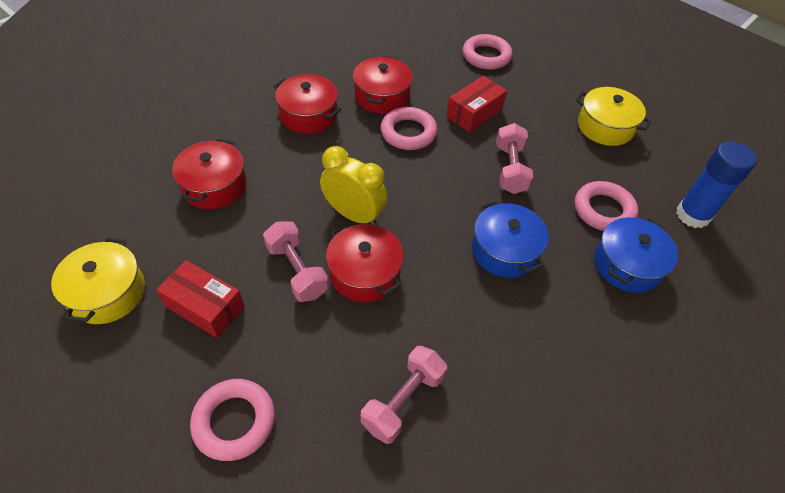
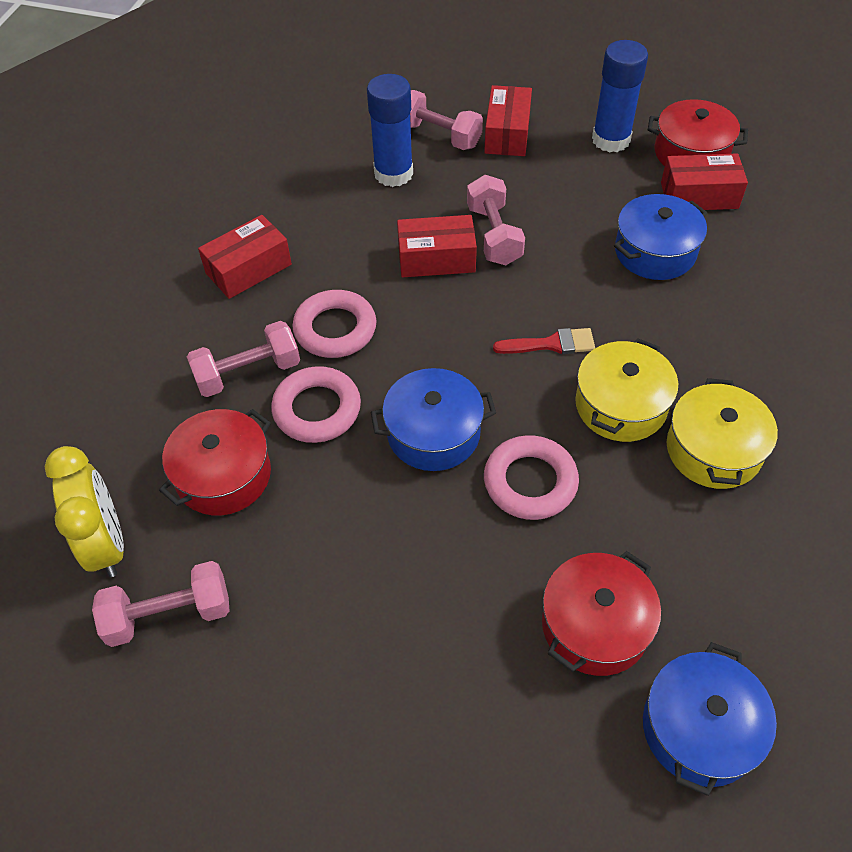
blue glue stick: 1 -> 2
blue pot: 2 -> 3
pink dumbbell: 3 -> 4
pink ring: 4 -> 3
red box: 2 -> 4
red brush: 0 -> 1
red pot: 4 -> 3

